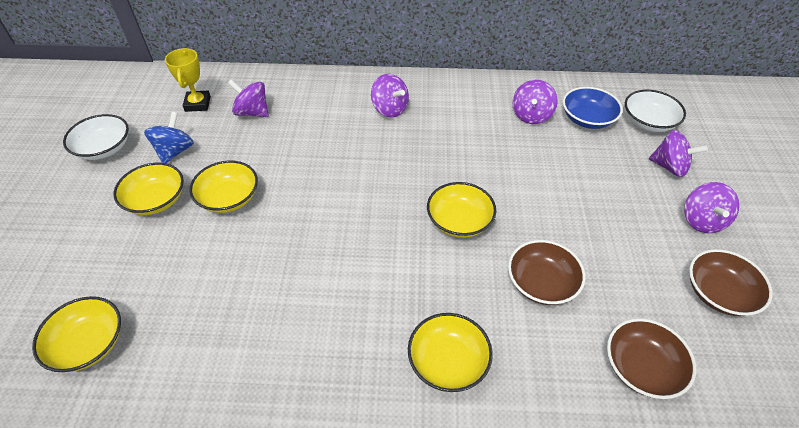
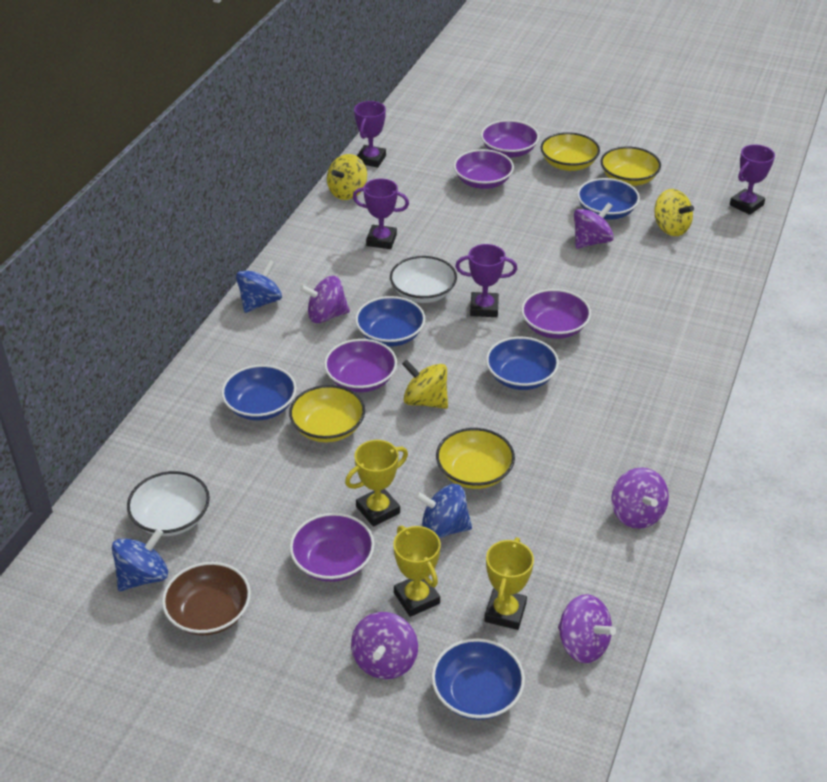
blue bowl: 1 -> 5
blue spinning top: 1 -> 3
brown bowl: 3 -> 1
purple bowl: 0 -> 5
purple trophy: 0 -> 4
yellow bowl: 5 -> 4
yellow spinning top: 0 -> 3
yellow trophy: 1 -> 3

